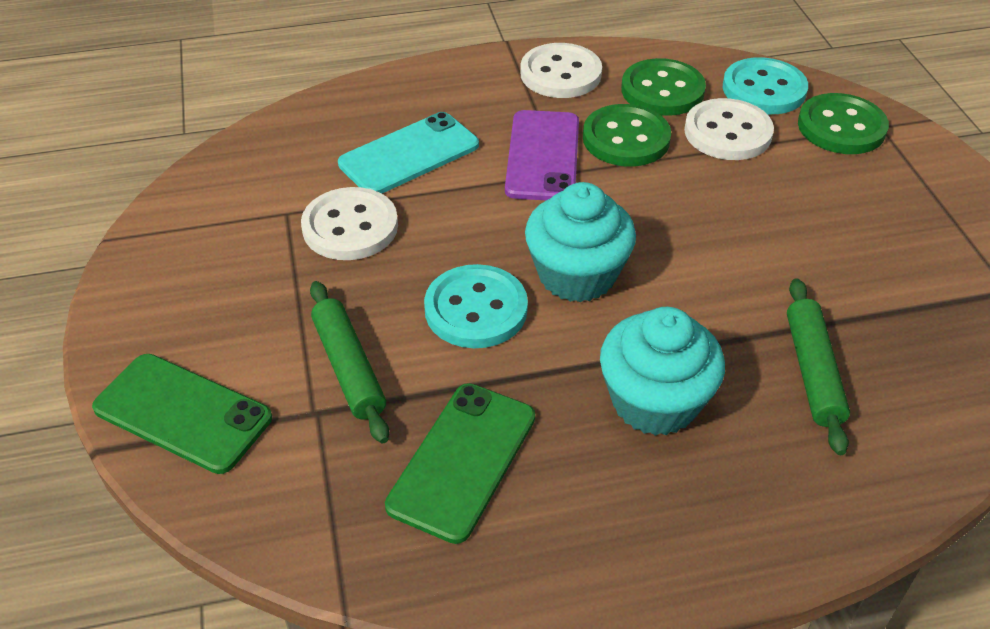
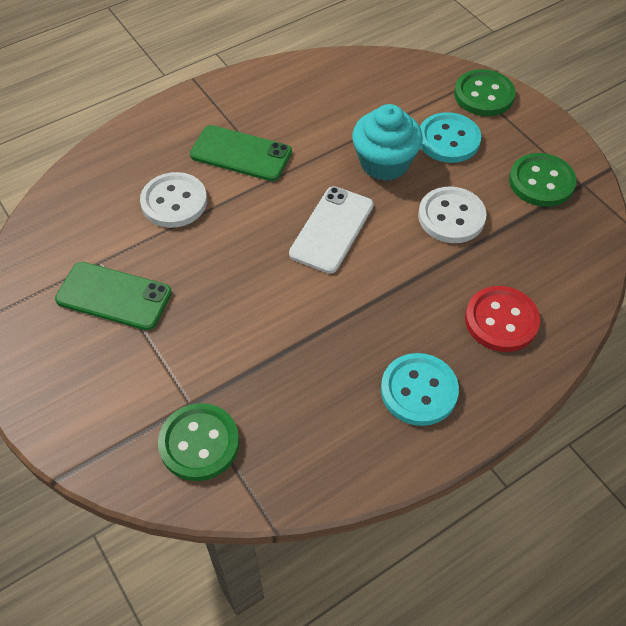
green rolling pin: 2 -> 0
purple phone: 1 -> 0
red button: 0 -> 1
turquoise cupcake: 2 -> 1
turquoise phone: 1 -> 0
white button: 3 -> 2
white phone: 0 -> 1

